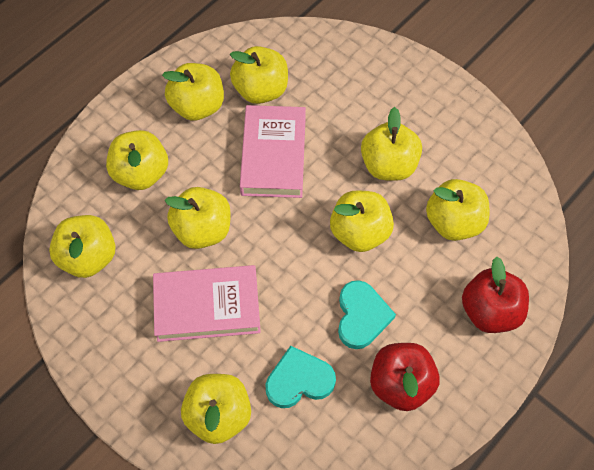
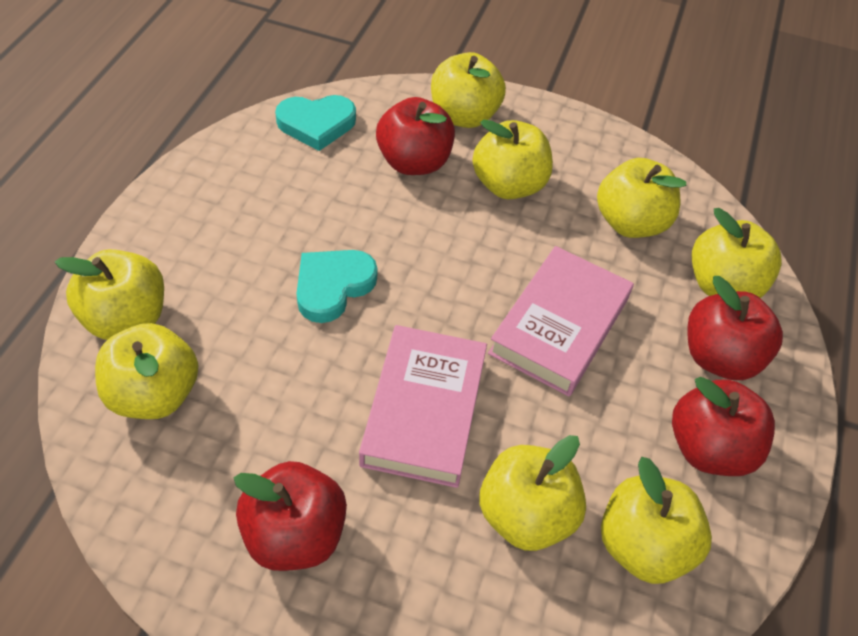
red apple: 2 -> 4
yellow apple: 9 -> 8

